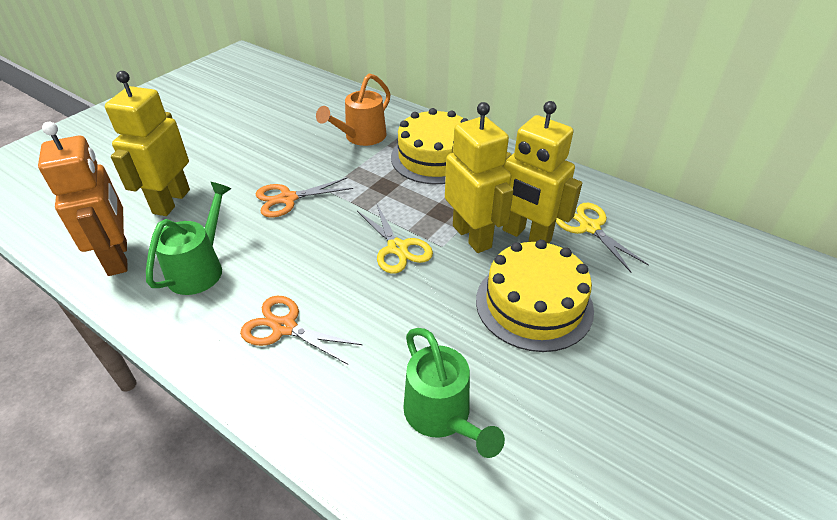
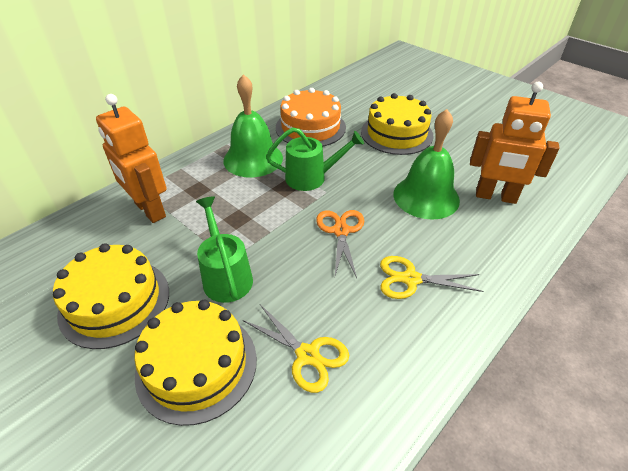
green bell: 0 -> 2
orange cake: 0 -> 1
orange robot: 1 -> 2
orange scissors: 2 -> 1
orange watering can: 1 -> 0
yellow cake: 2 -> 3
yellow robot: 3 -> 0

